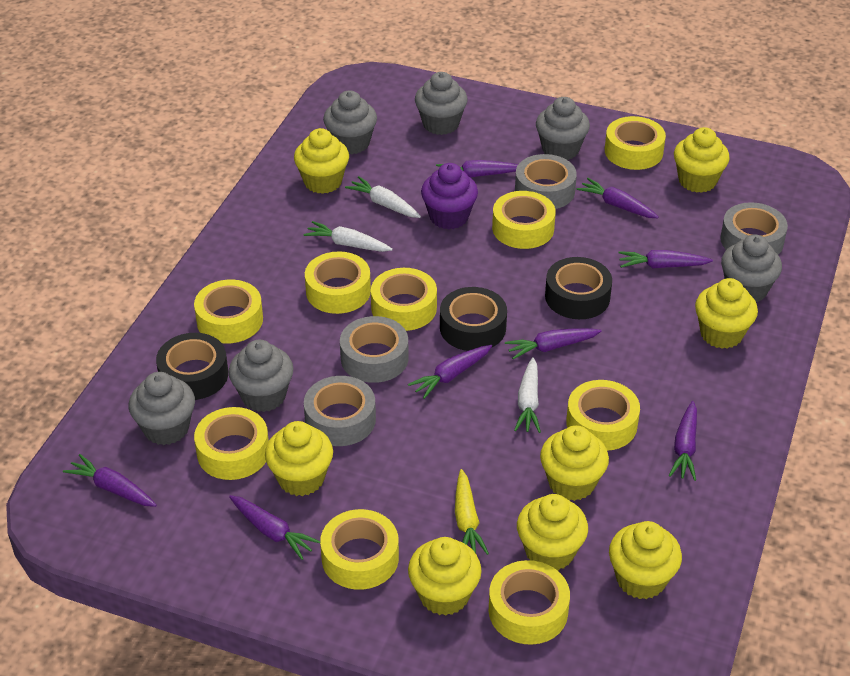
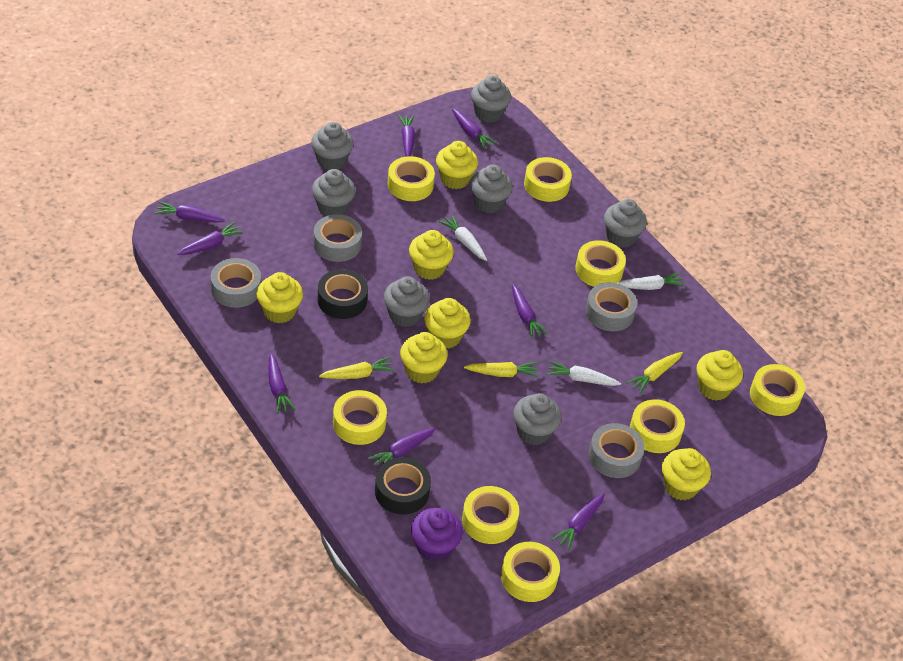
black tape: 3 -> 2
grey cupcake: 6 -> 7
yellow carrot: 1 -> 3
yellow cupcake: 8 -> 7
yellow tape: 9 -> 8

